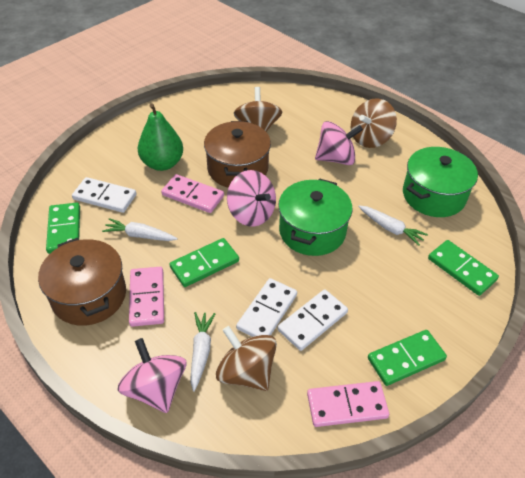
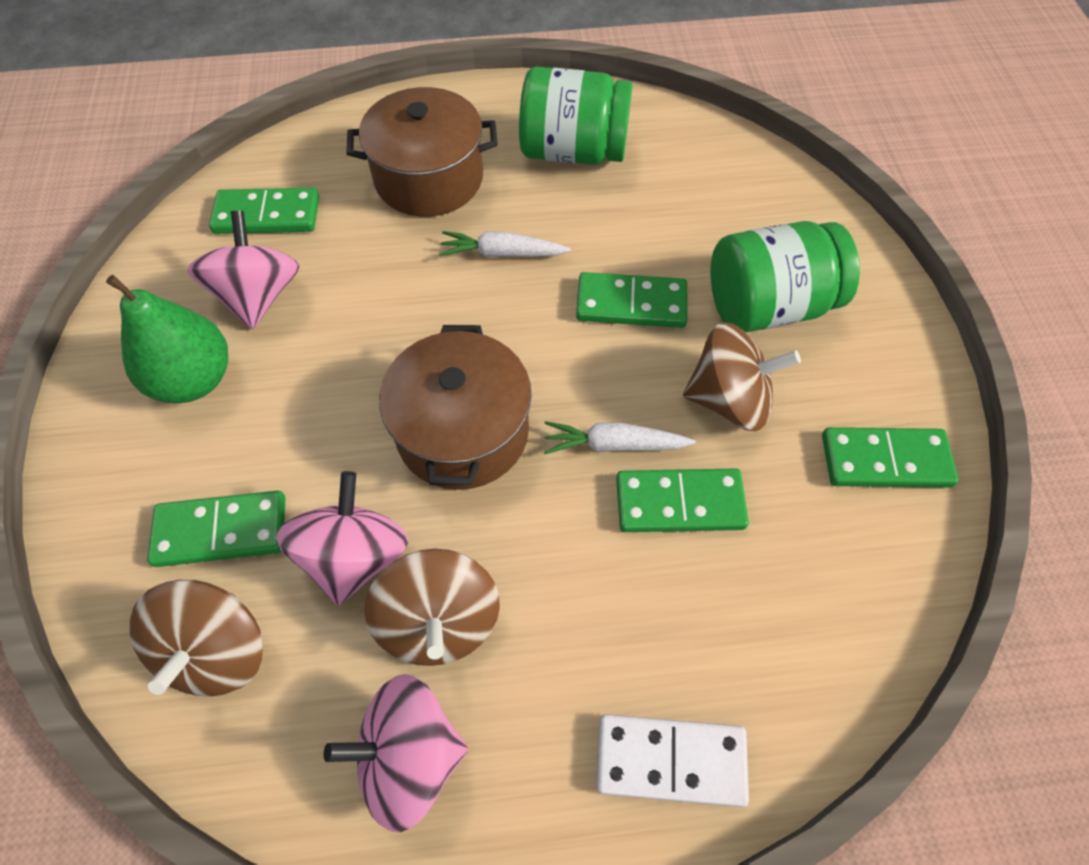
green domino: 4 -> 5
green jar: 0 -> 2
green pot: 2 -> 0
pink domino: 3 -> 0
white carrot: 3 -> 2
white domino: 3 -> 1

